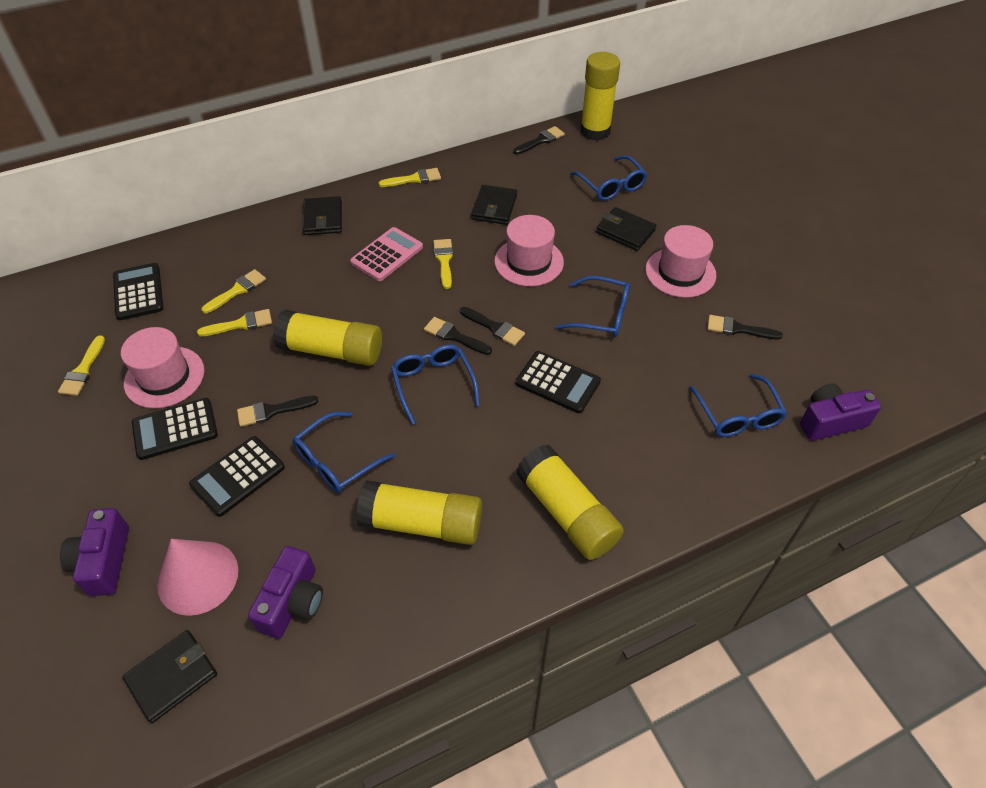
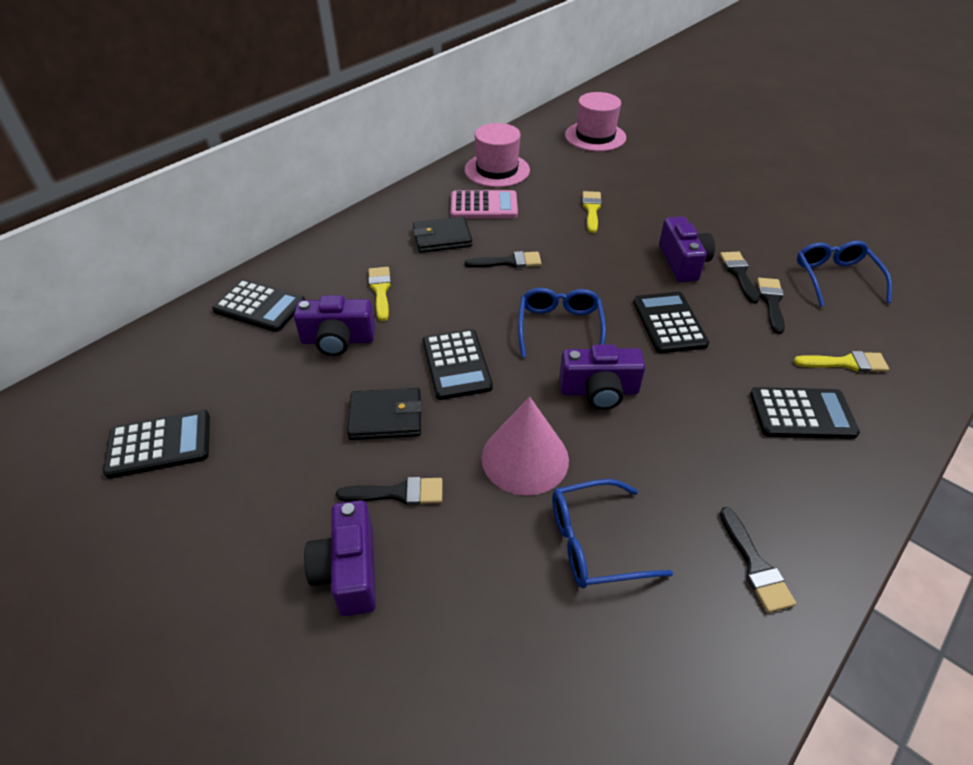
black calculator: 4 -> 5
black wallet: 4 -> 2
blue glasses: 5 -> 3
pink hat: 3 -> 2
purple camera: 3 -> 4
yellow brush: 5 -> 3
yellow glue stick: 4 -> 0

